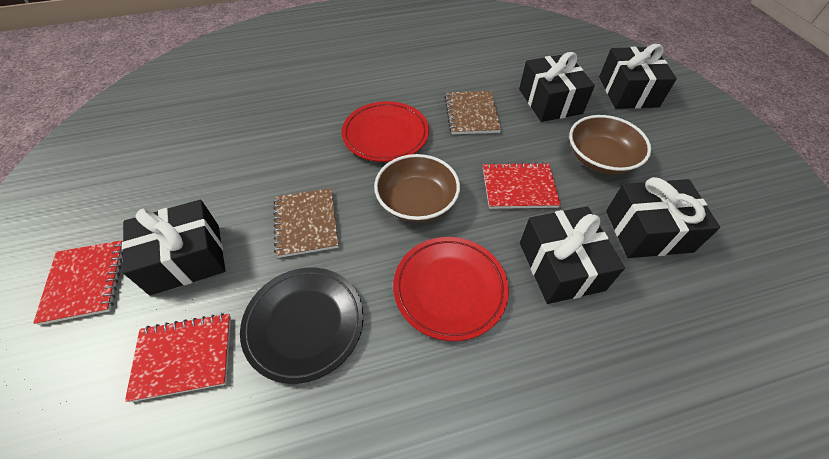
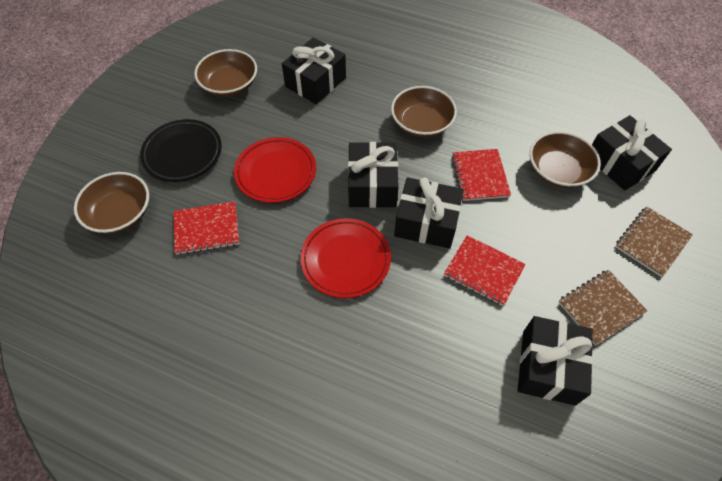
brown bowl: 2 -> 4

